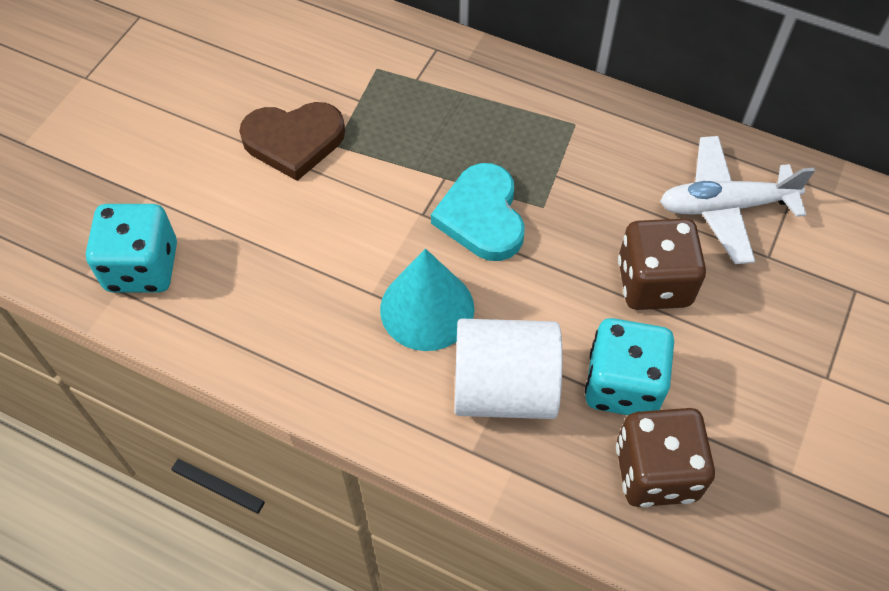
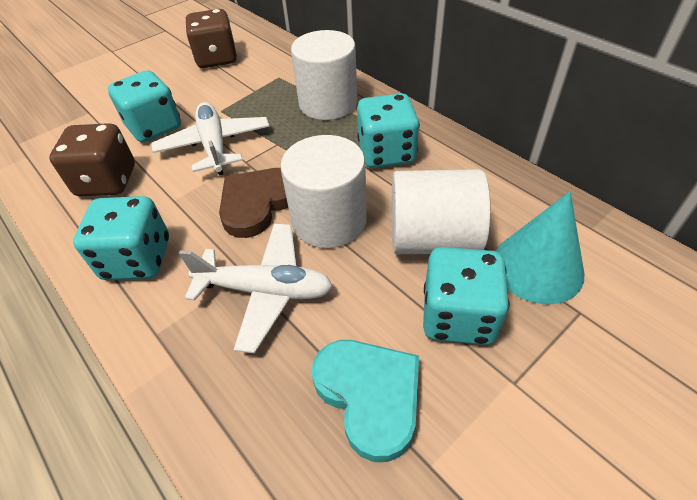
turquoise dice: 2 -> 4
white cylinder: 1 -> 3
white plane: 1 -> 2

